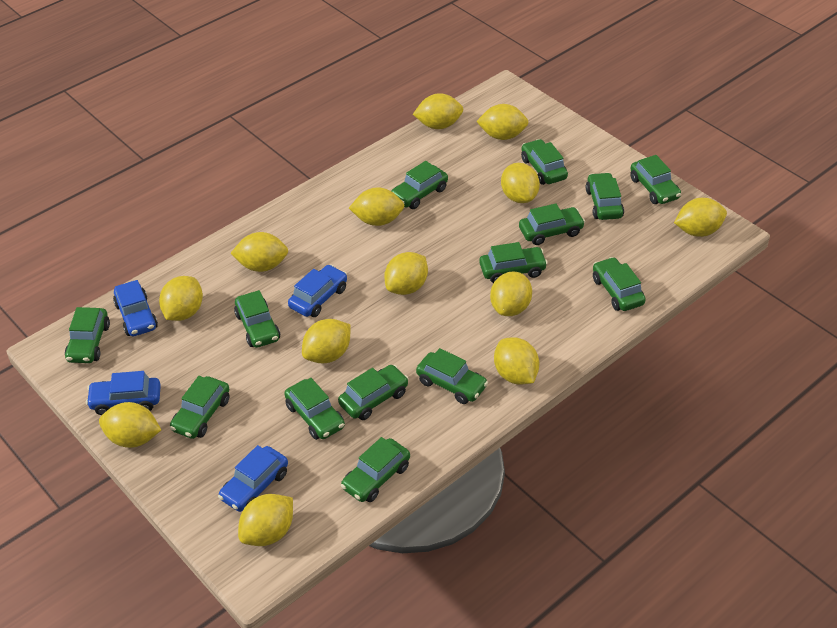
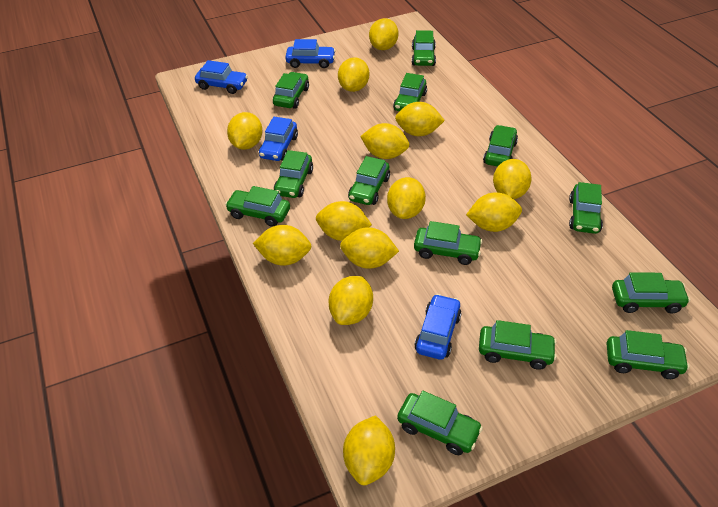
green car: 14 -> 13

